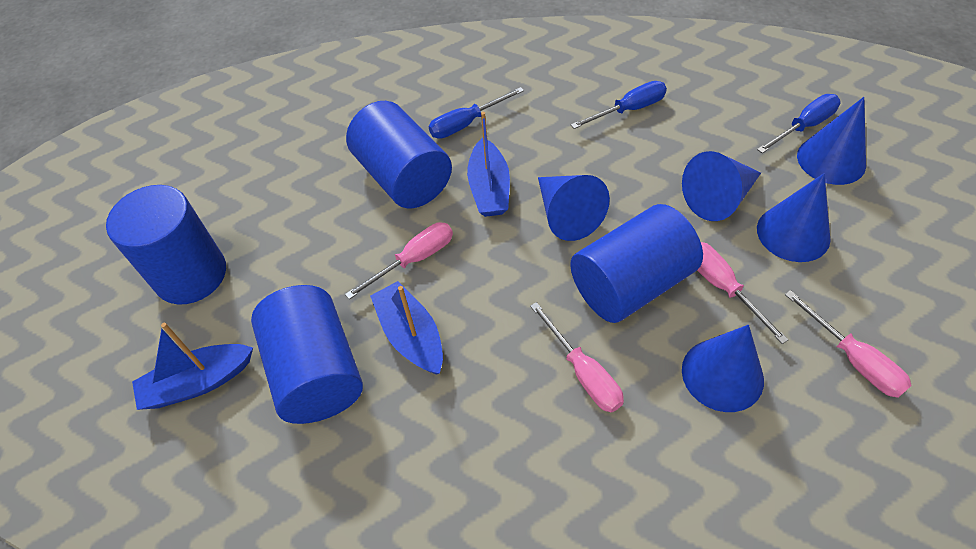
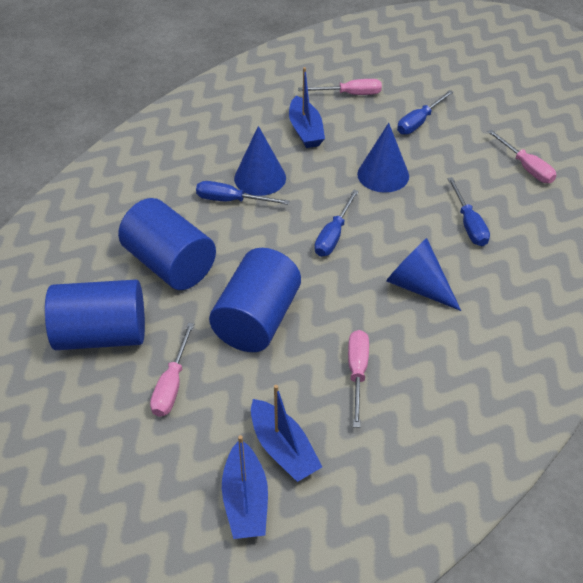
blue cone: 5 -> 3
blue cylinder: 4 -> 3
blue screwdriver: 3 -> 4

